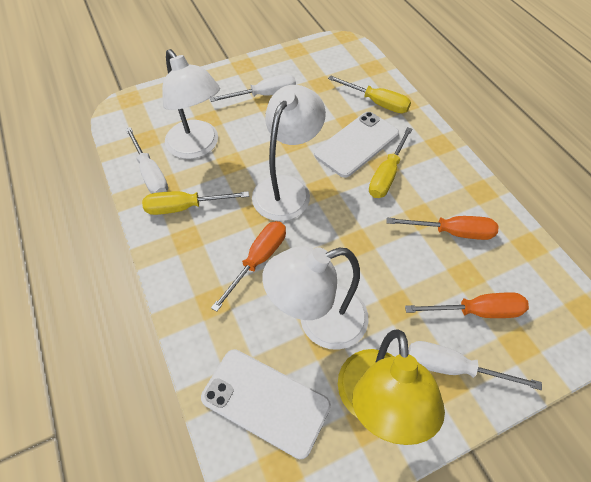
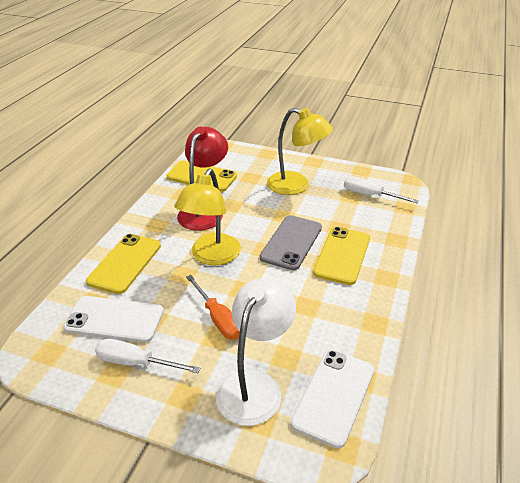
grey phone: 0 -> 1
orange screwdriver: 3 -> 1
red lamp: 0 -> 1
white lamp: 3 -> 1
white screwdriver: 3 -> 2
yellow lamp: 1 -> 2
yellow phone: 0 -> 3
yellow screwdriver: 3 -> 0

